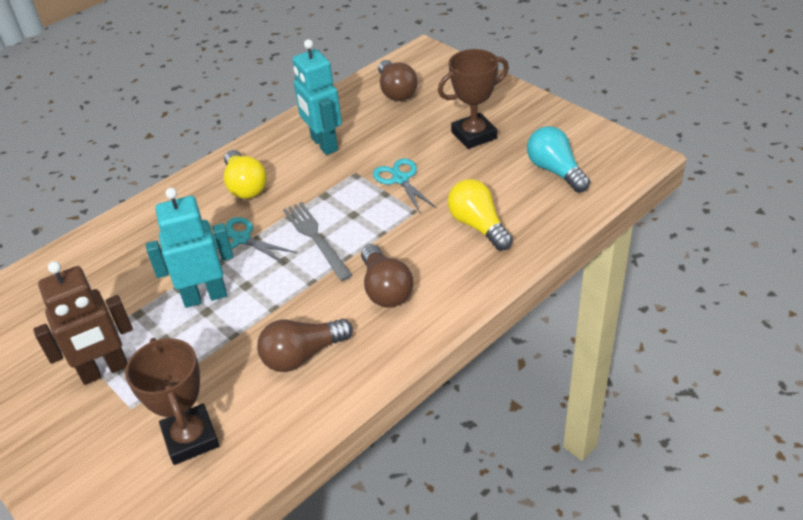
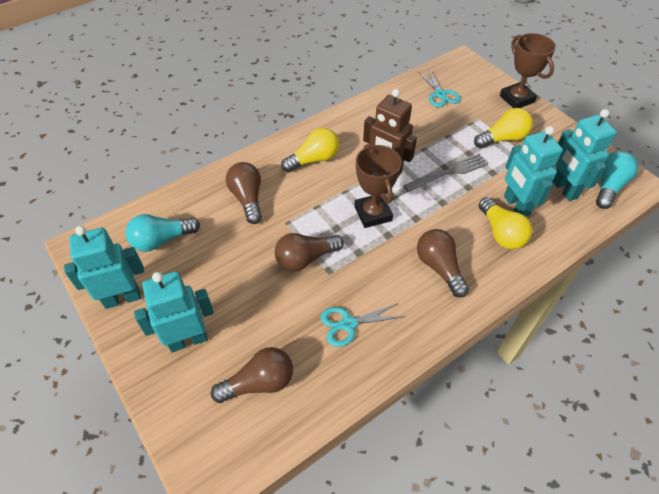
brown light bulb: 3 -> 4
turquoise light bulb: 1 -> 2
turquoise robot: 2 -> 4
yellow light bulb: 2 -> 3

